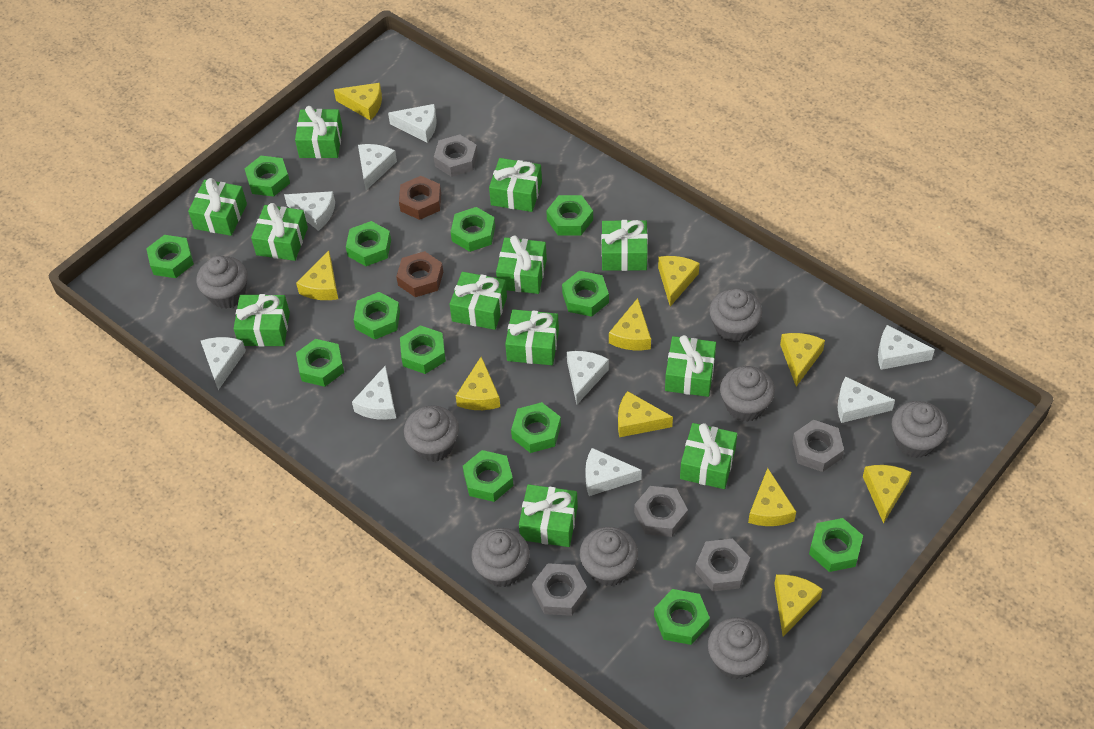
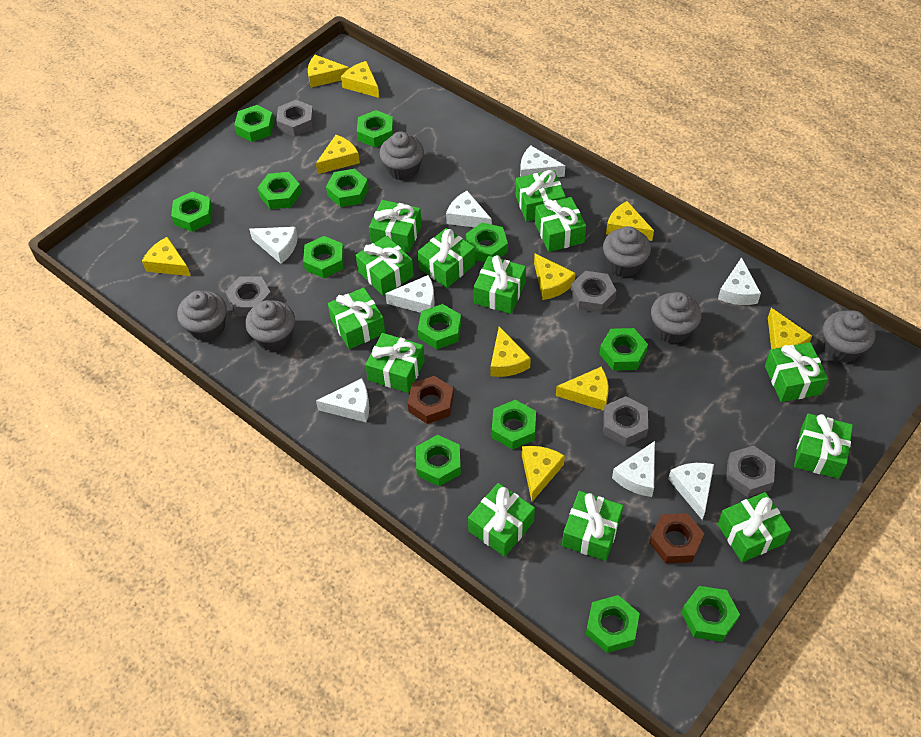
green gift: 12 -> 13
grey cupcake: 8 -> 6
white cheese: 9 -> 8

